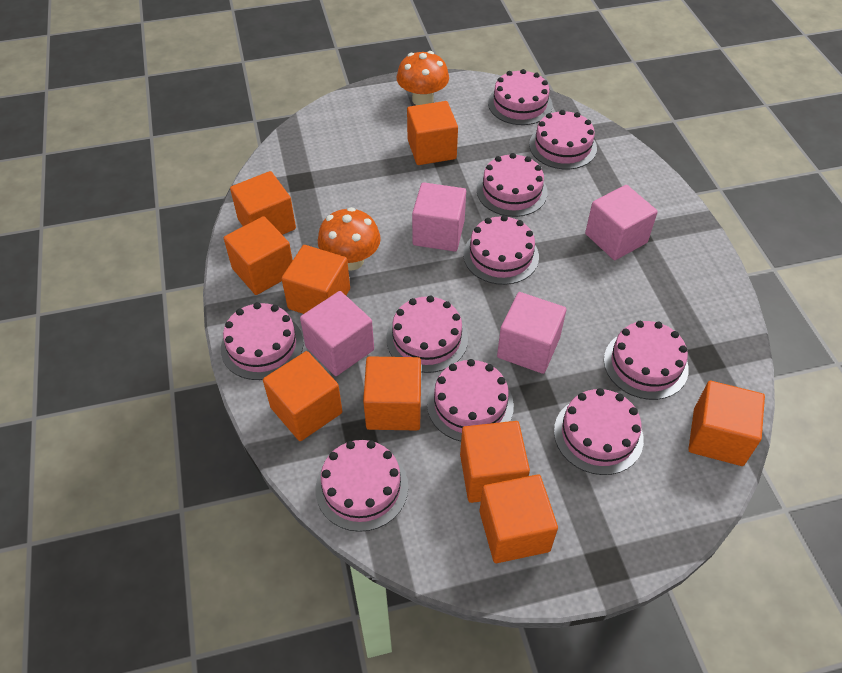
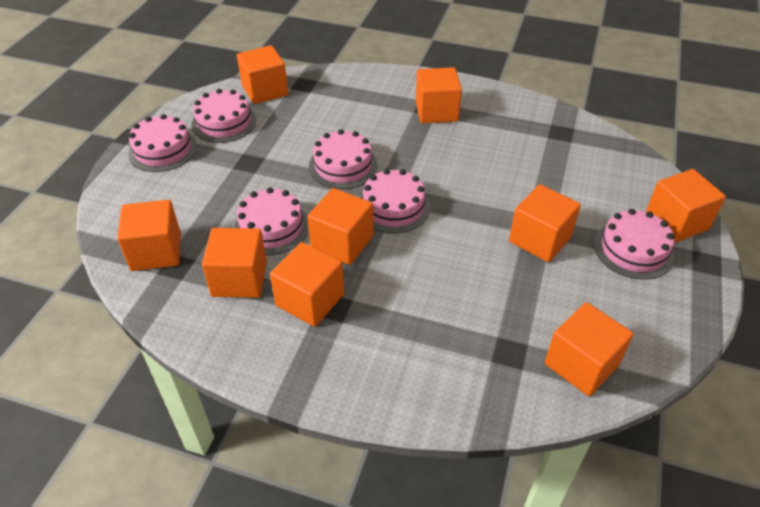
orange mushroom: 2 -> 0
pink cake: 10 -> 6
pink cube: 4 -> 0

